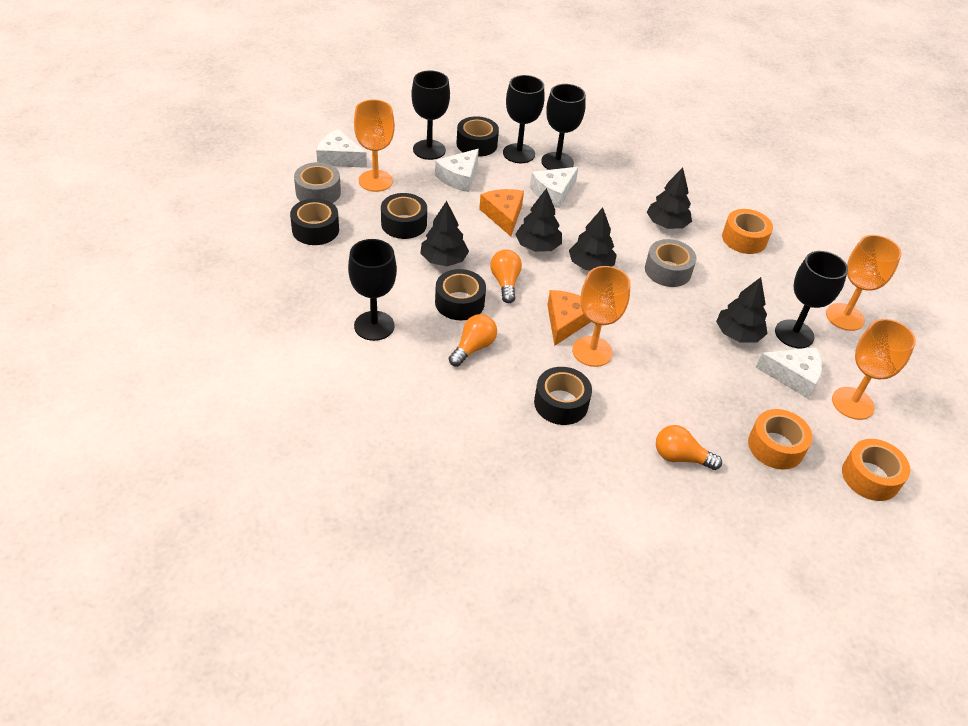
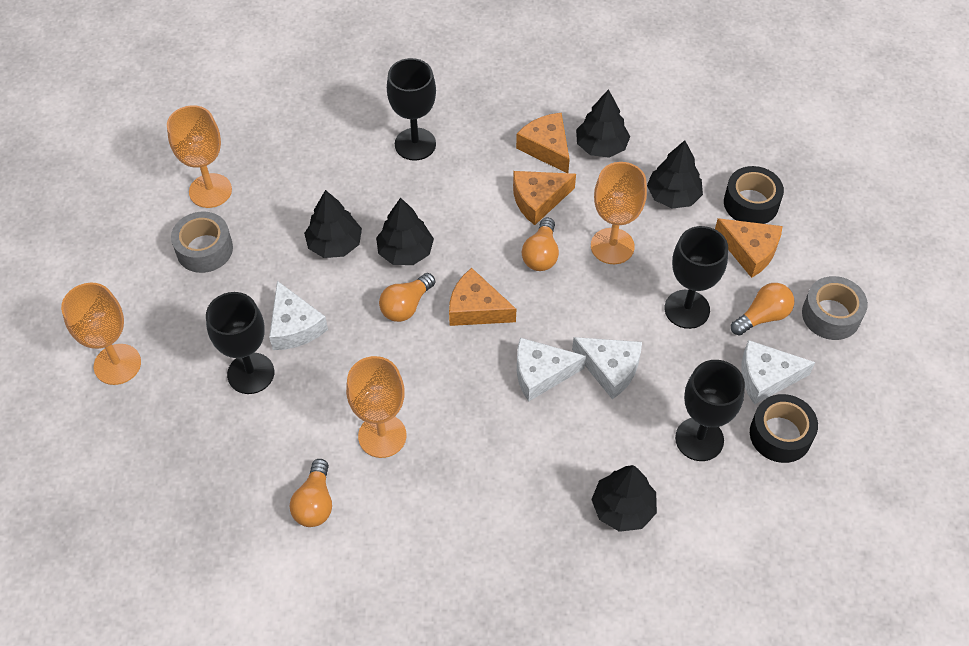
black goblet: 5 -> 4
black tape: 5 -> 2
orange cheese: 2 -> 4
orange light bulb: 3 -> 4
orange tape: 3 -> 0

